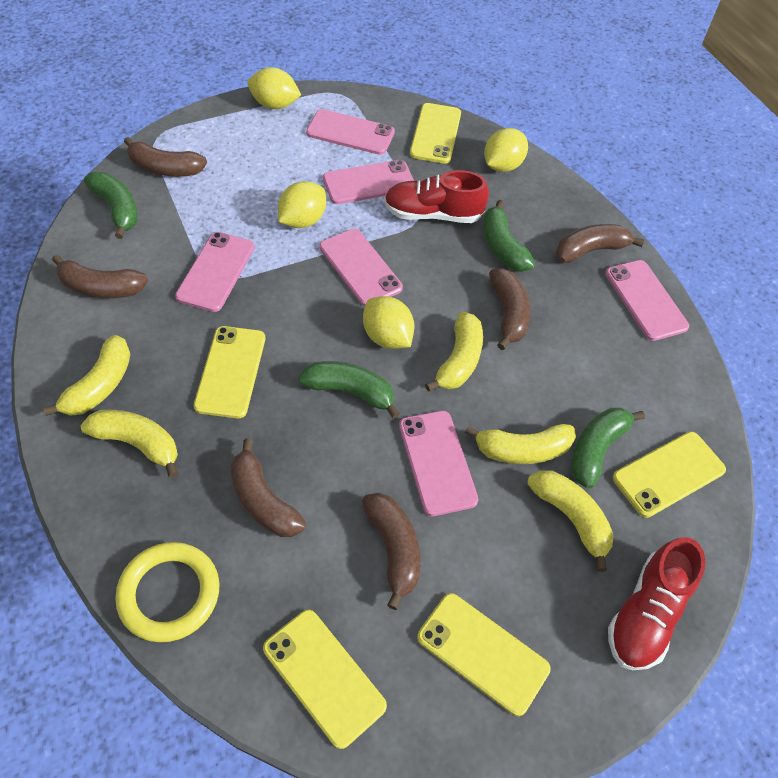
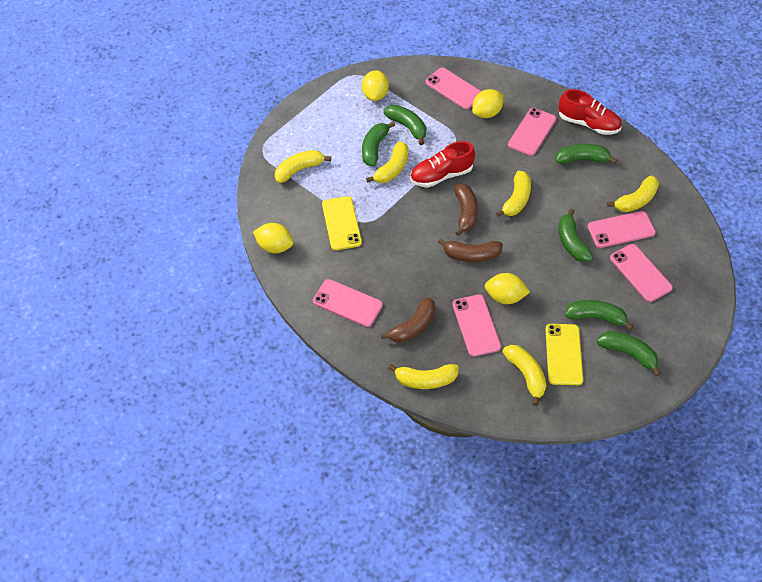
brown banana: 6 -> 3
green banana: 4 -> 6
yellow banana: 5 -> 6
yellow phone: 5 -> 2
yellow ring: 1 -> 0

